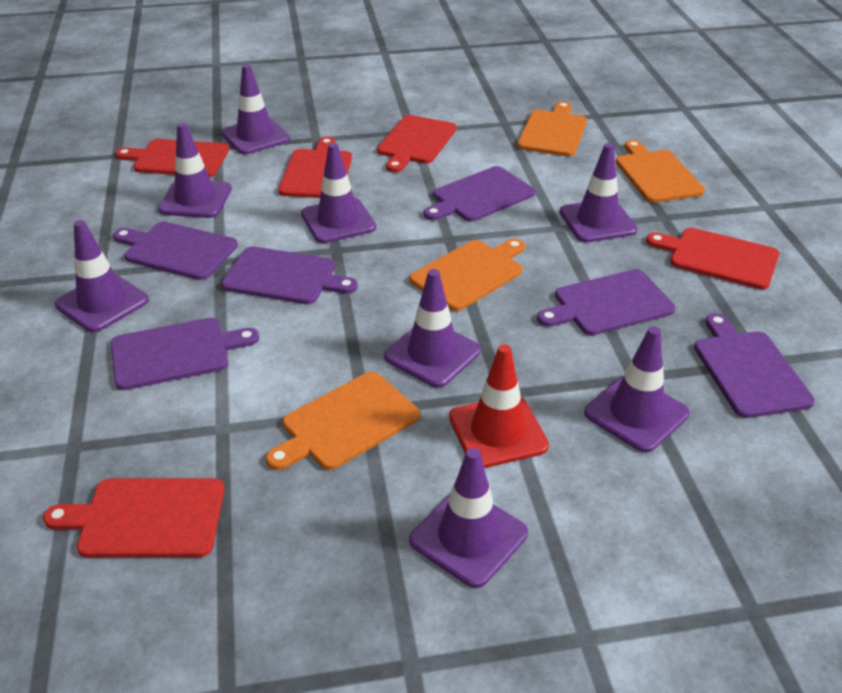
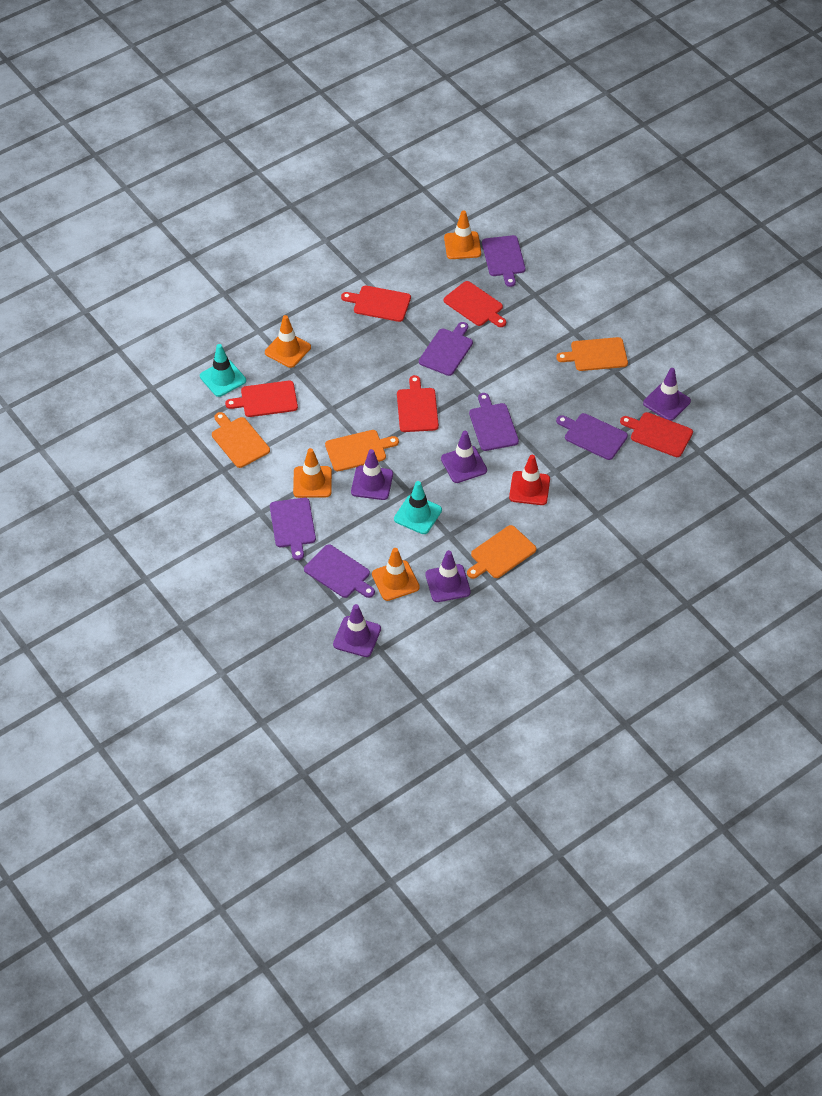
orange traffic cone: 0 -> 4
purple traffic cone: 8 -> 5
turquoise traffic cone: 0 -> 2

